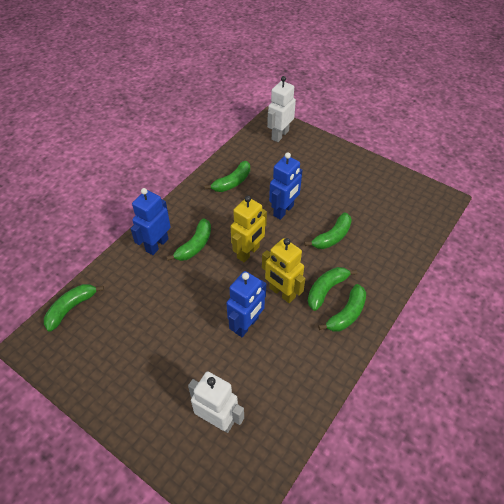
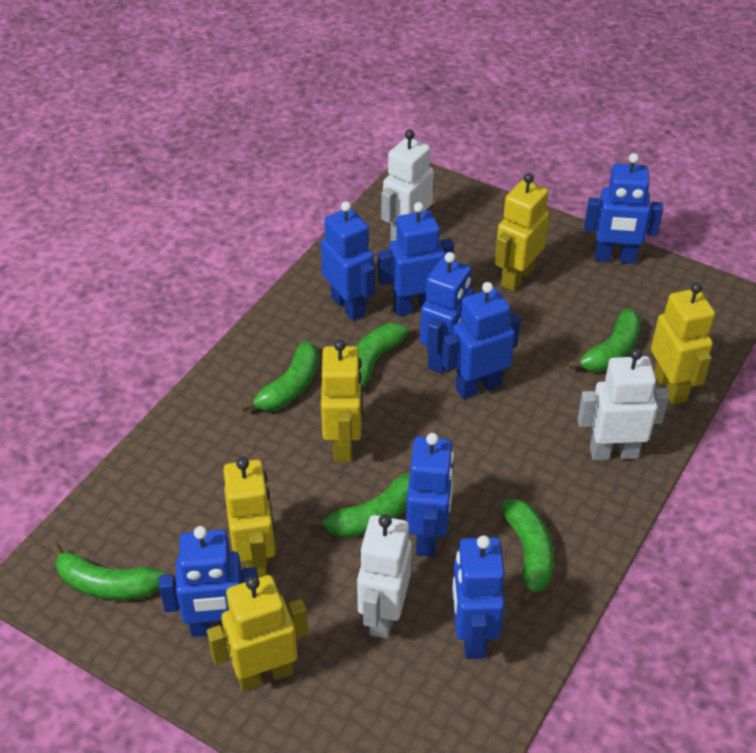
blue robot: 3 -> 8
white robot: 2 -> 3
yellow robot: 2 -> 5

